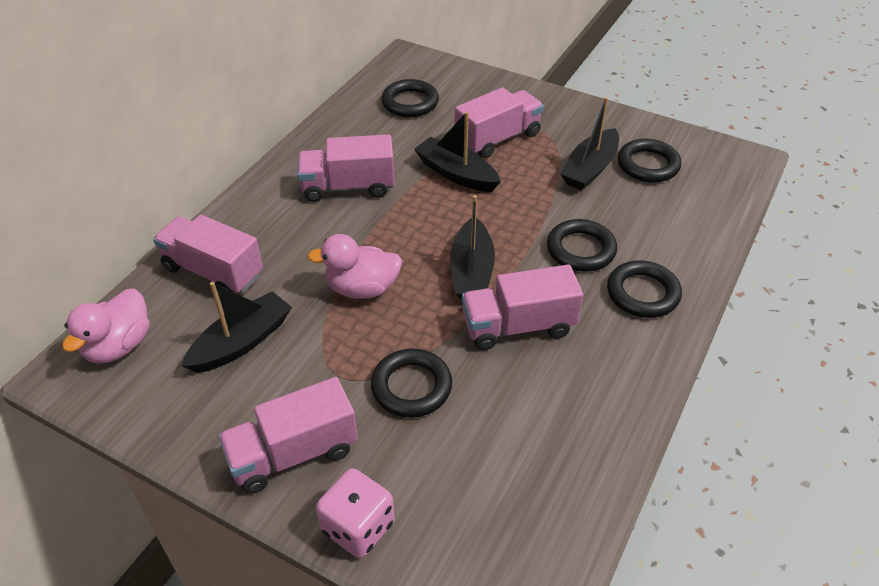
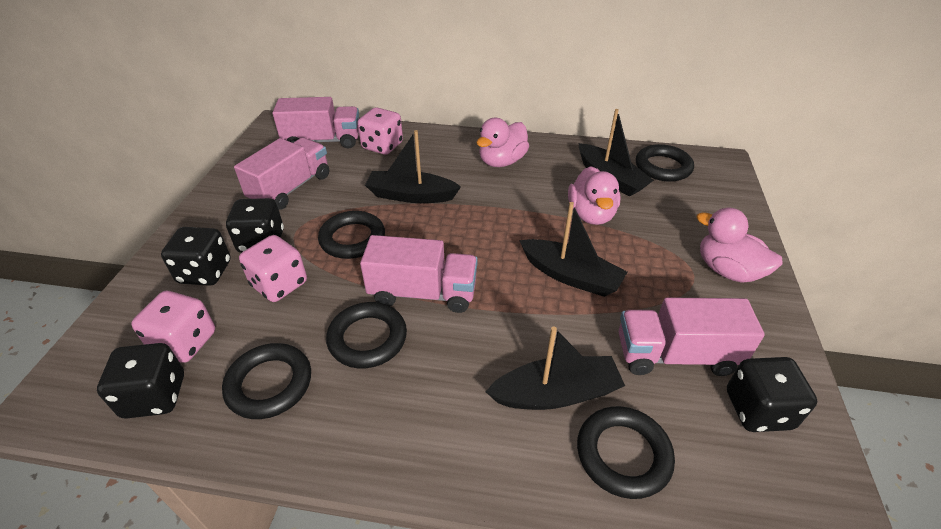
black dice: 0 -> 4
pink dice: 1 -> 3
pink duck: 2 -> 3
pink truck: 5 -> 4

